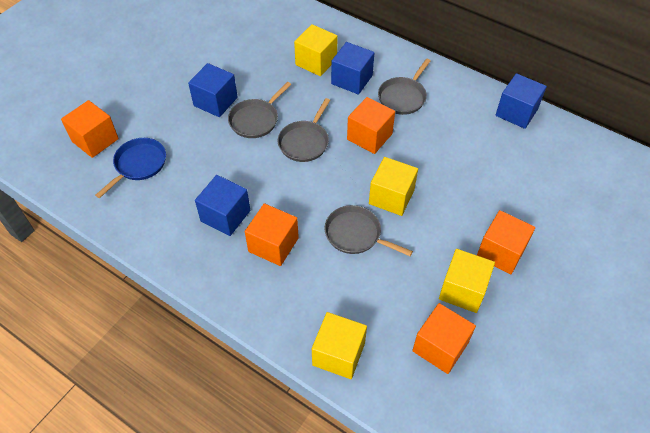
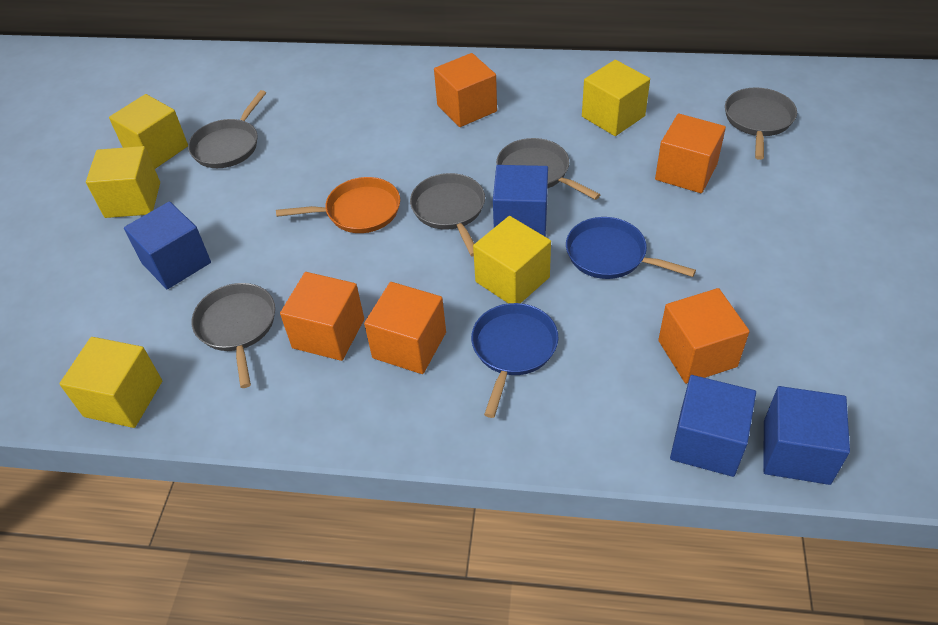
blue pan: 1 -> 2
grey pan: 4 -> 5
orange pan: 0 -> 1
yellow cube: 4 -> 5

